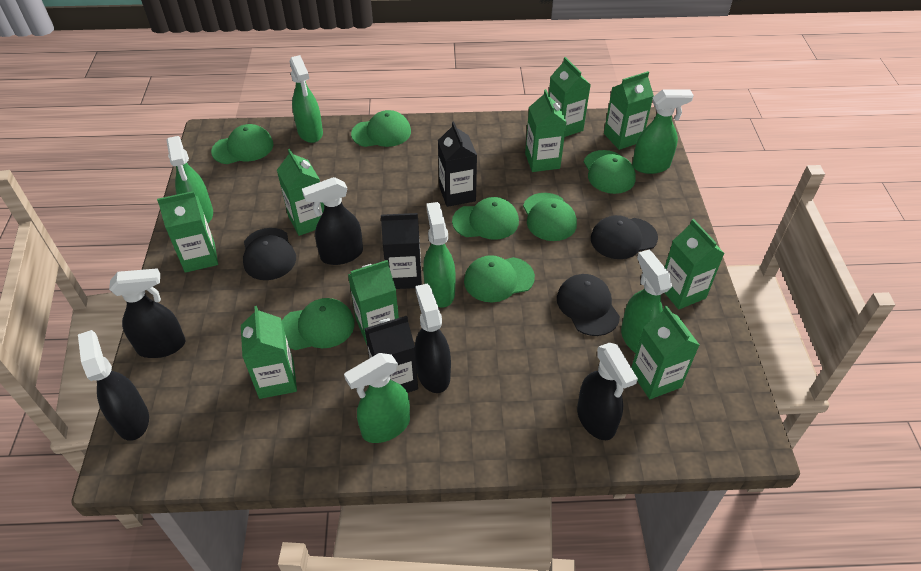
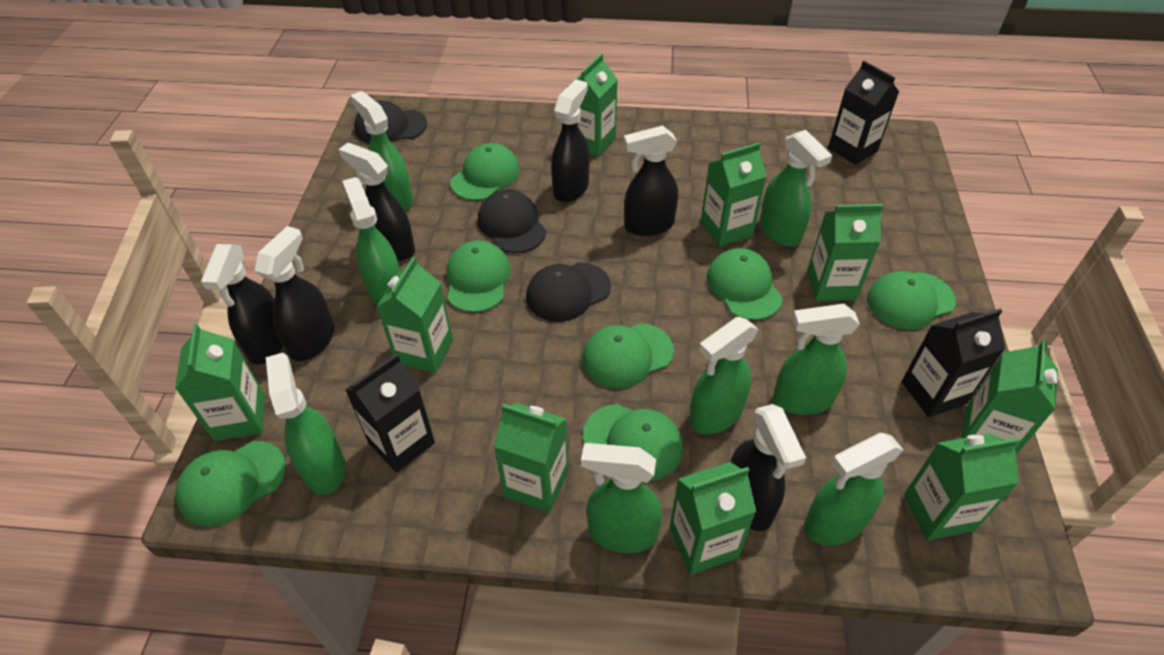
black spray bottle: 5 -> 6
green spray bottle: 6 -> 8

